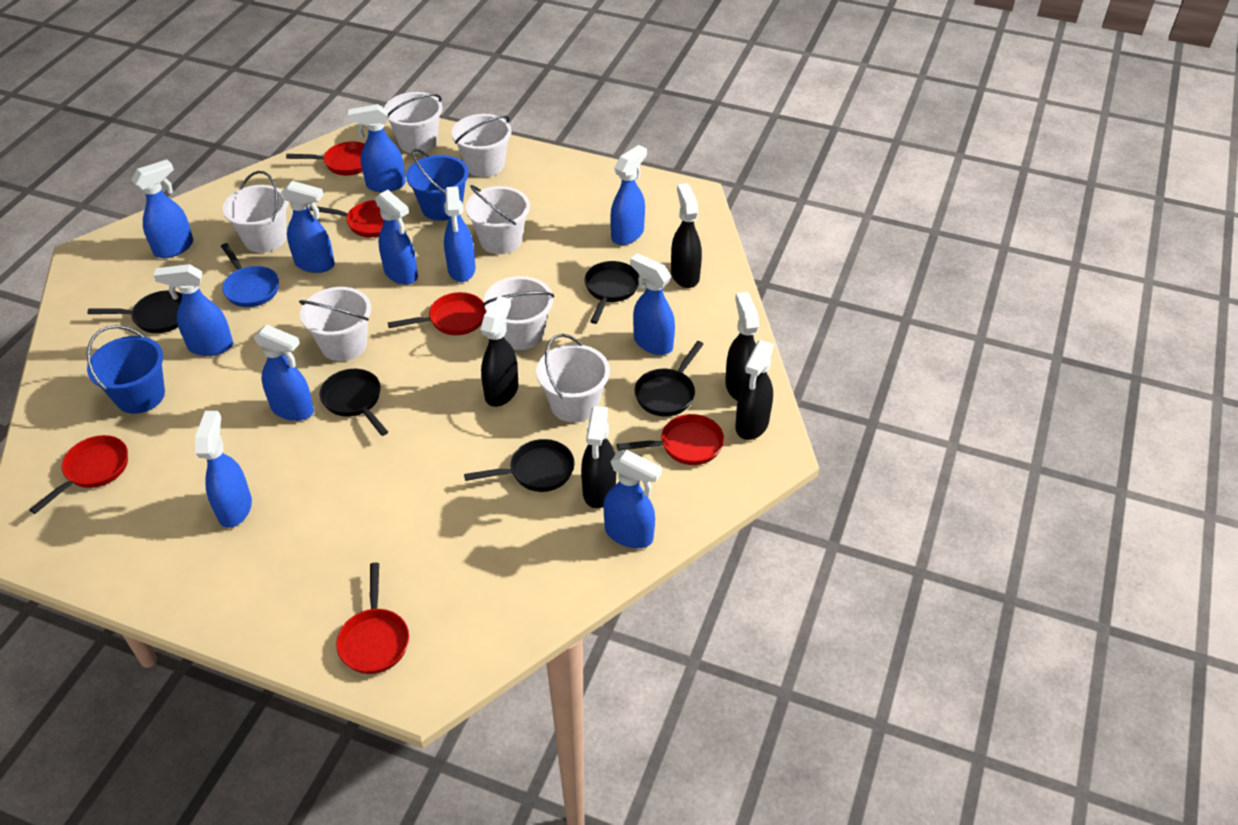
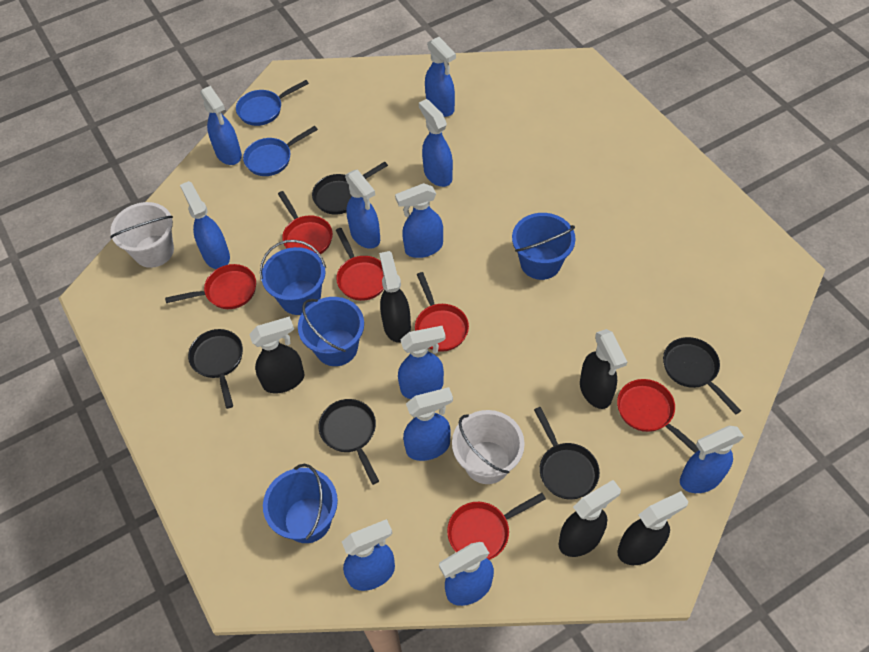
blue bucket: 2 -> 4
blue pan: 1 -> 2
white bucket: 7 -> 2

